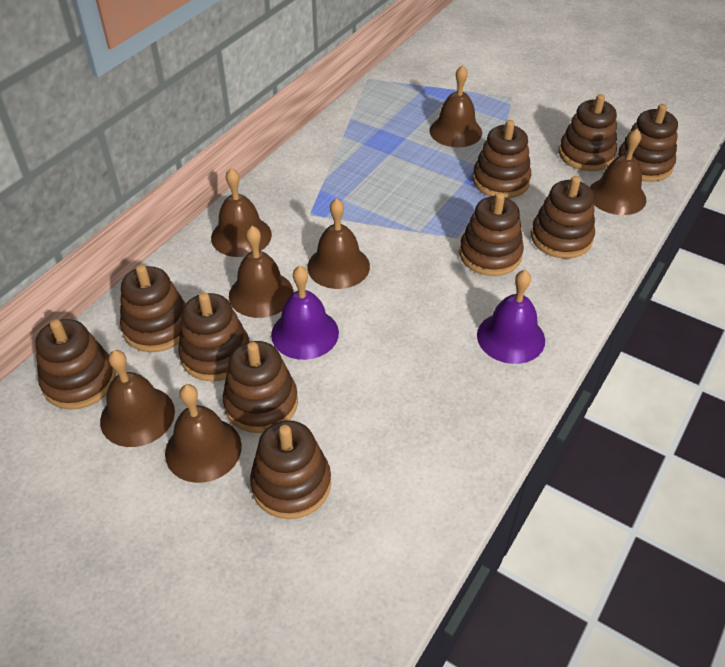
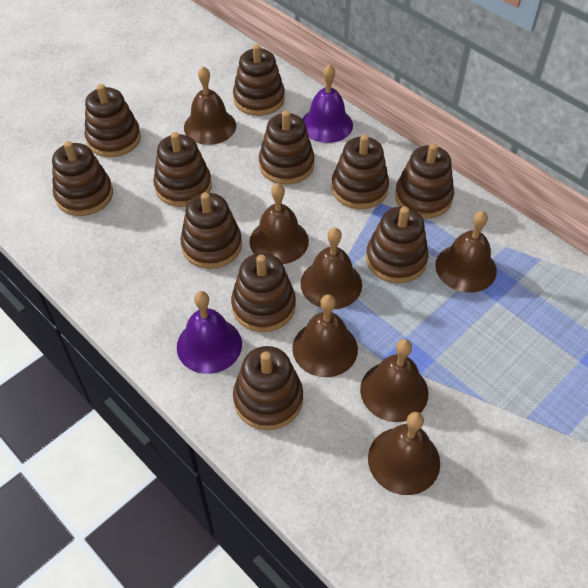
brown stacking toy: 10 -> 11

